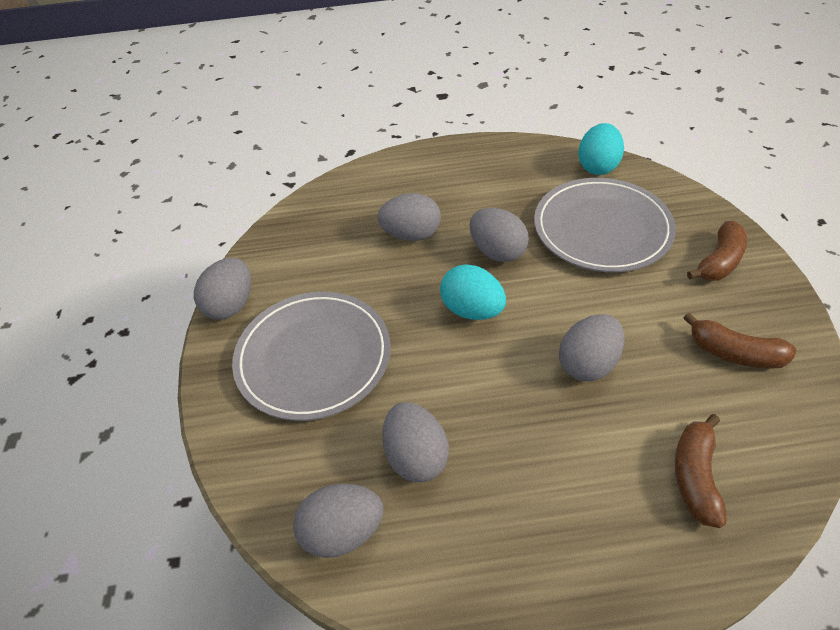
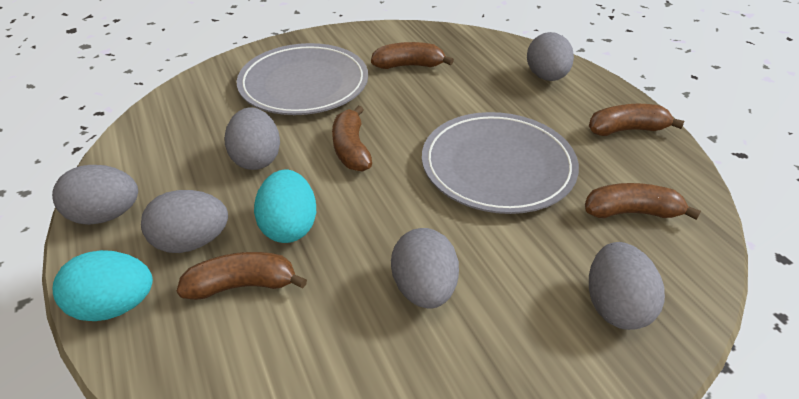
brown banana: 3 -> 5

